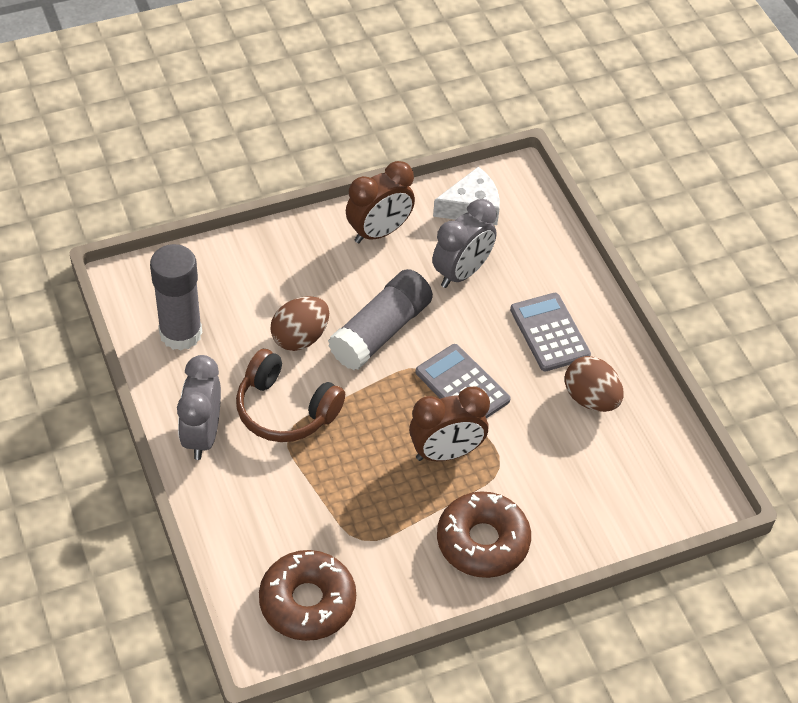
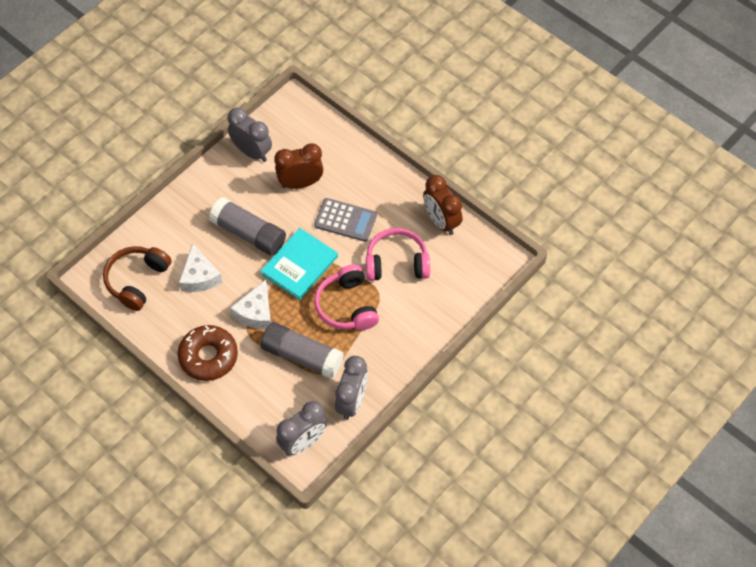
brown donut: 2 -> 1
brown egg: 2 -> 0
grey calculator: 2 -> 1
grey clock: 2 -> 3
pink headphones: 0 -> 2
turquoise book: 0 -> 1
white cheese: 1 -> 2

